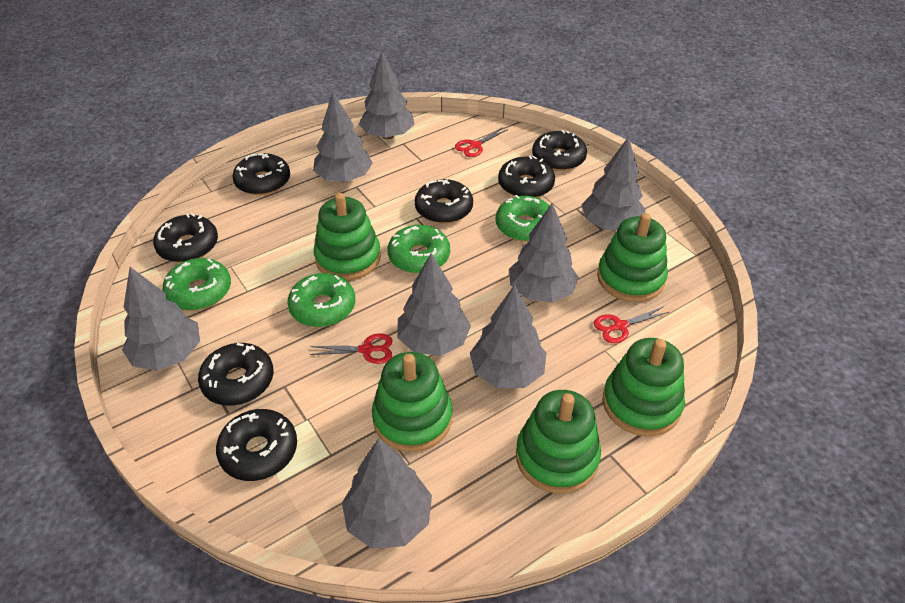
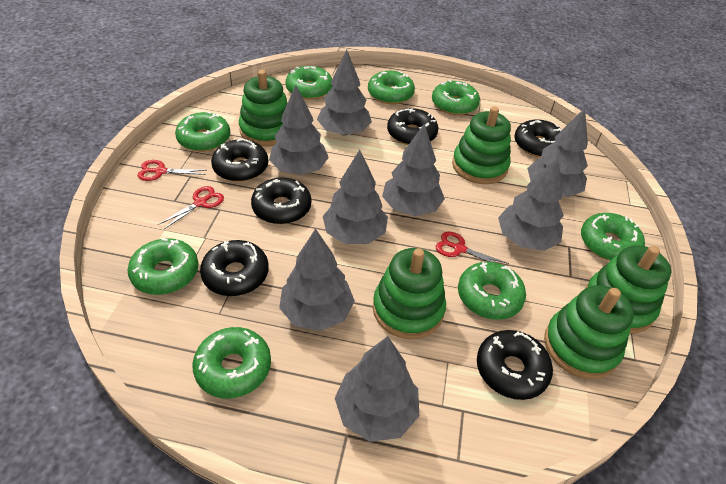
black donut: 7 -> 6
green donut: 4 -> 8

